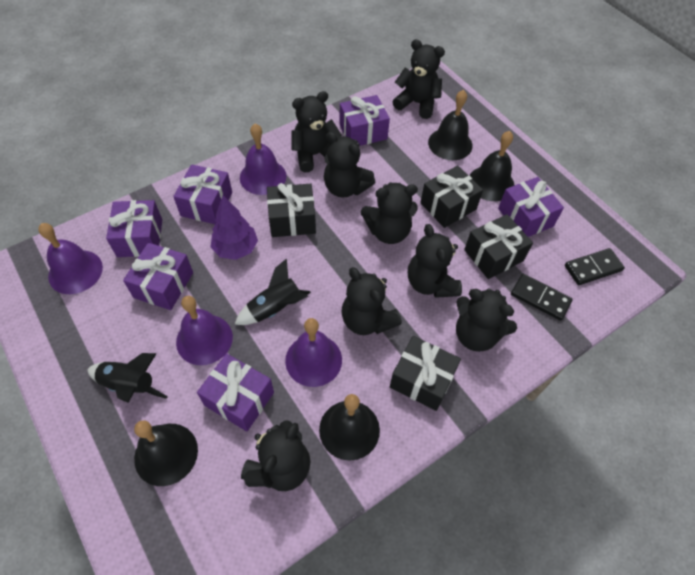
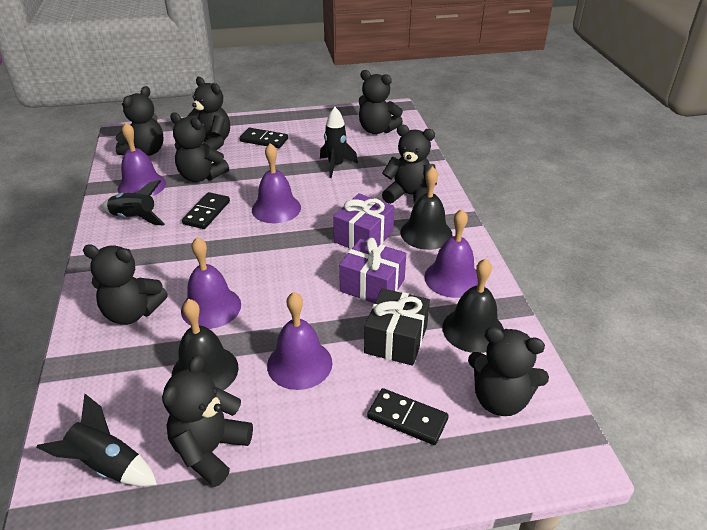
black bell: 4 -> 3
black domino: 2 -> 3
black gift: 4 -> 1
black rocket: 2 -> 3
purple bell: 4 -> 5
purple gift: 6 -> 2
purple tree: 1 -> 0

